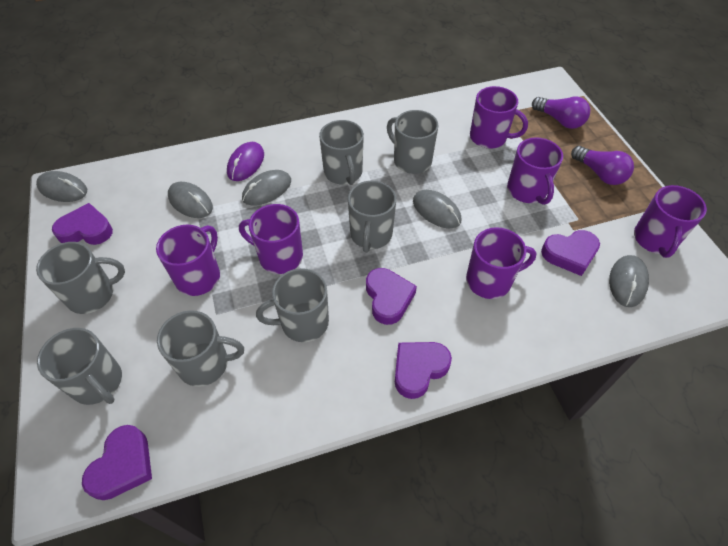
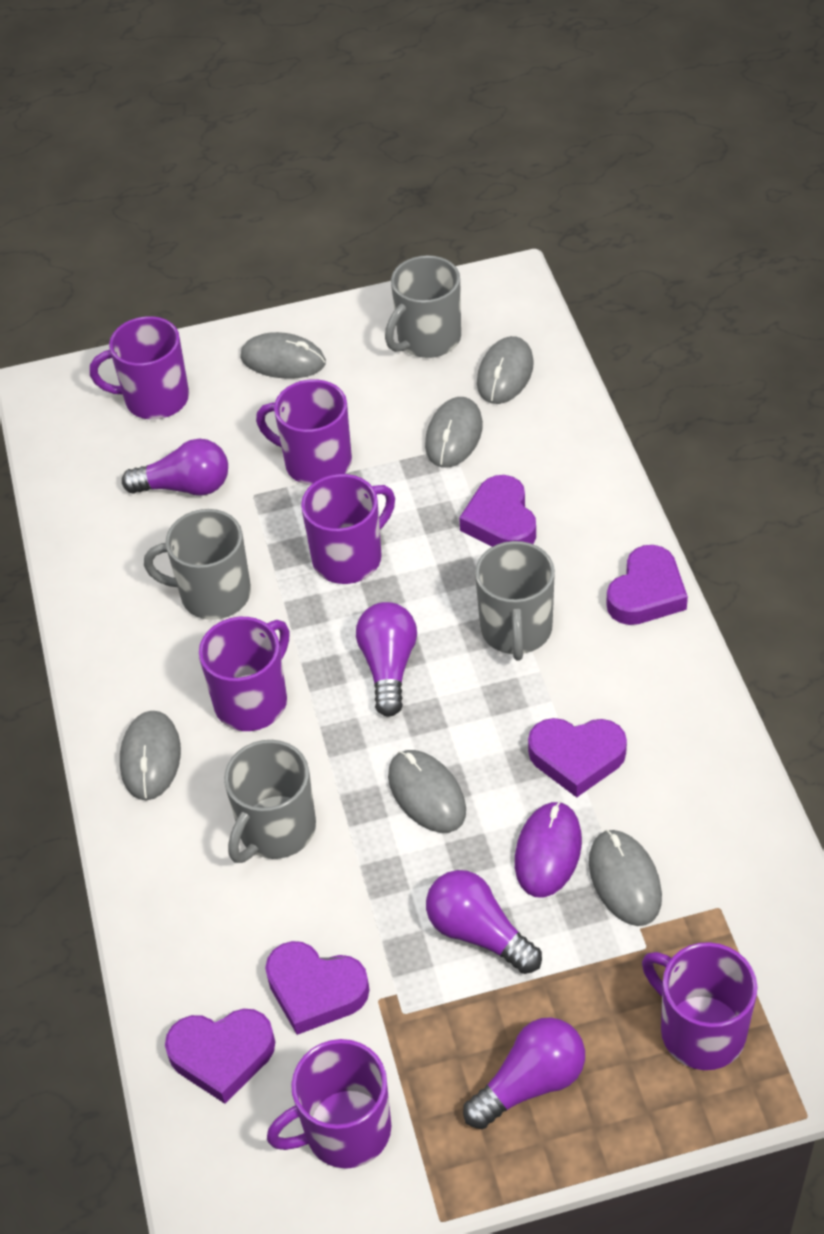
grey mouse: 5 -> 6
grey mug: 7 -> 4
purple light bulb: 2 -> 4

